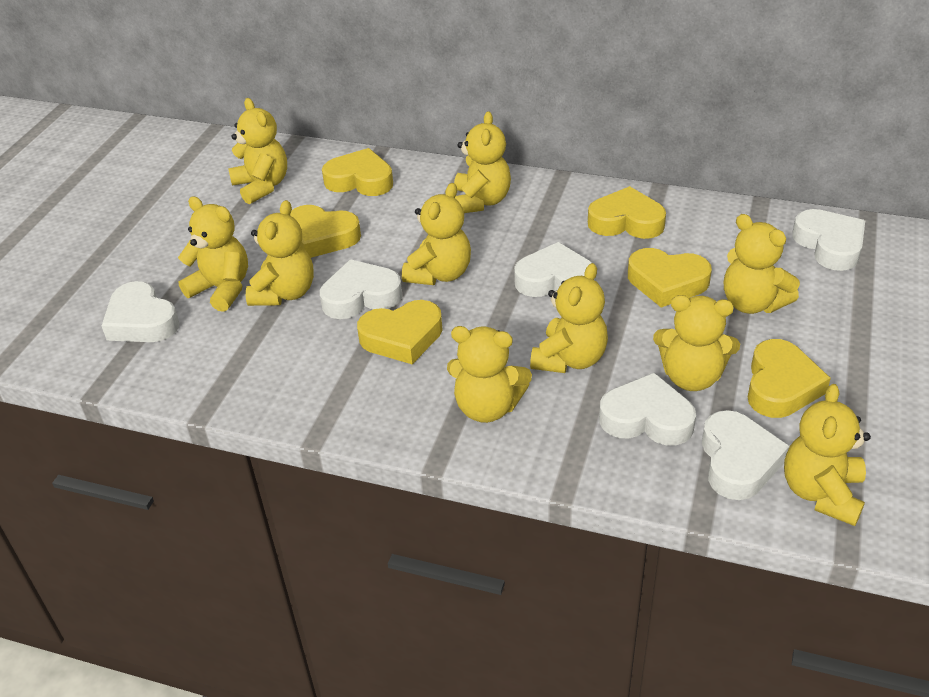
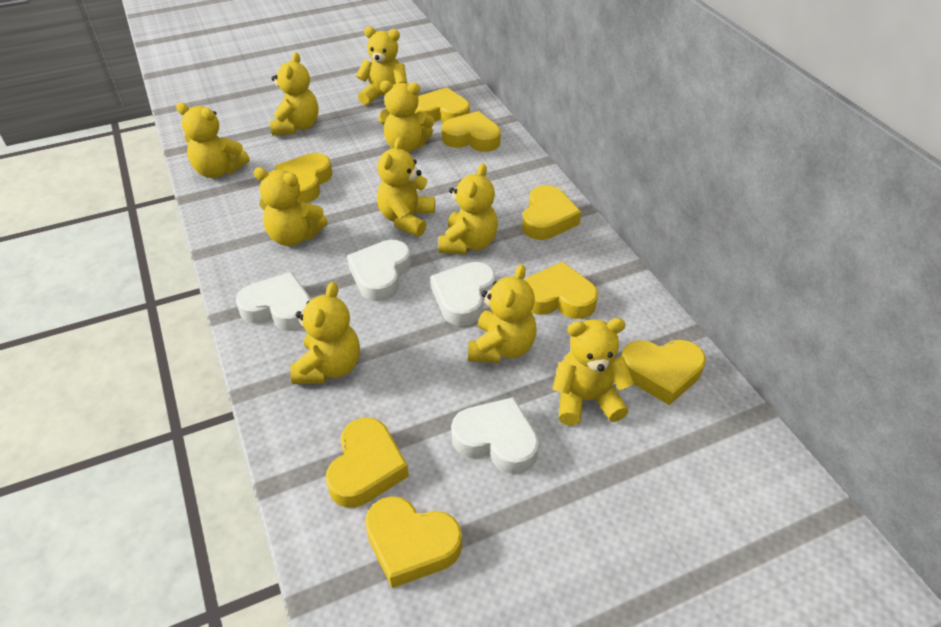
white heart: 6 -> 4
yellow heart: 6 -> 8

